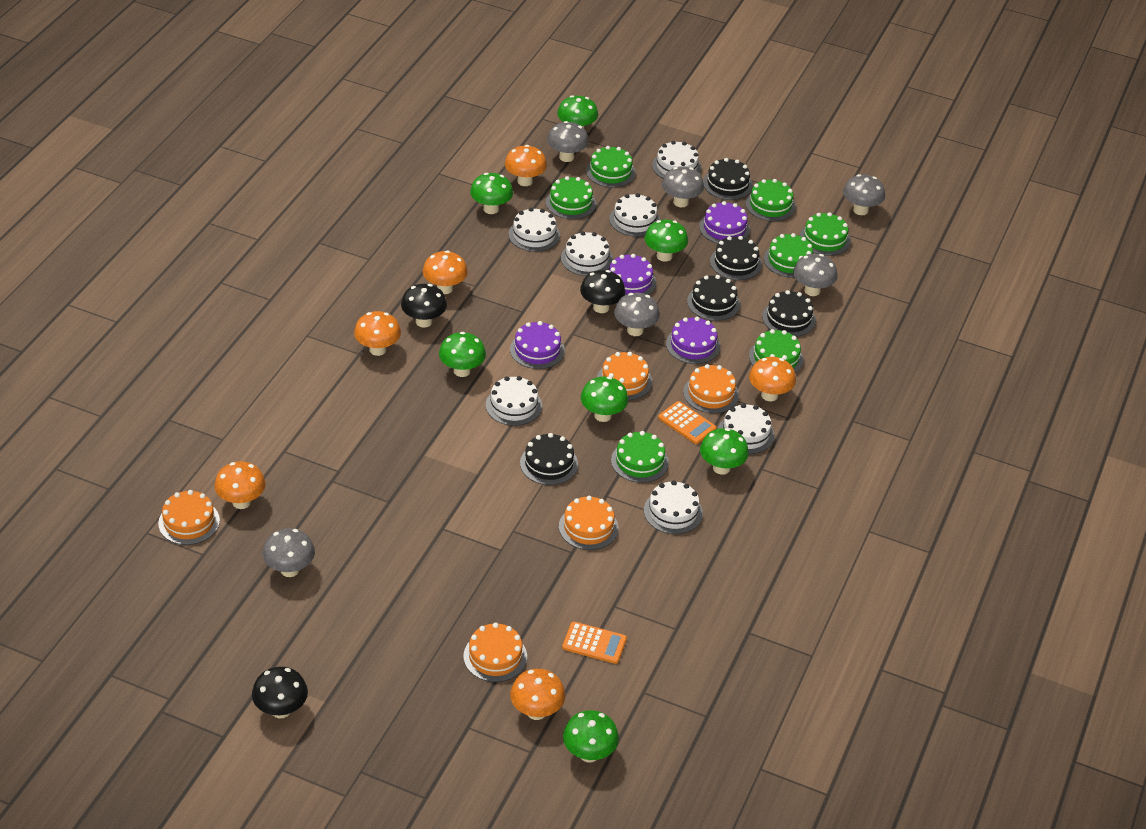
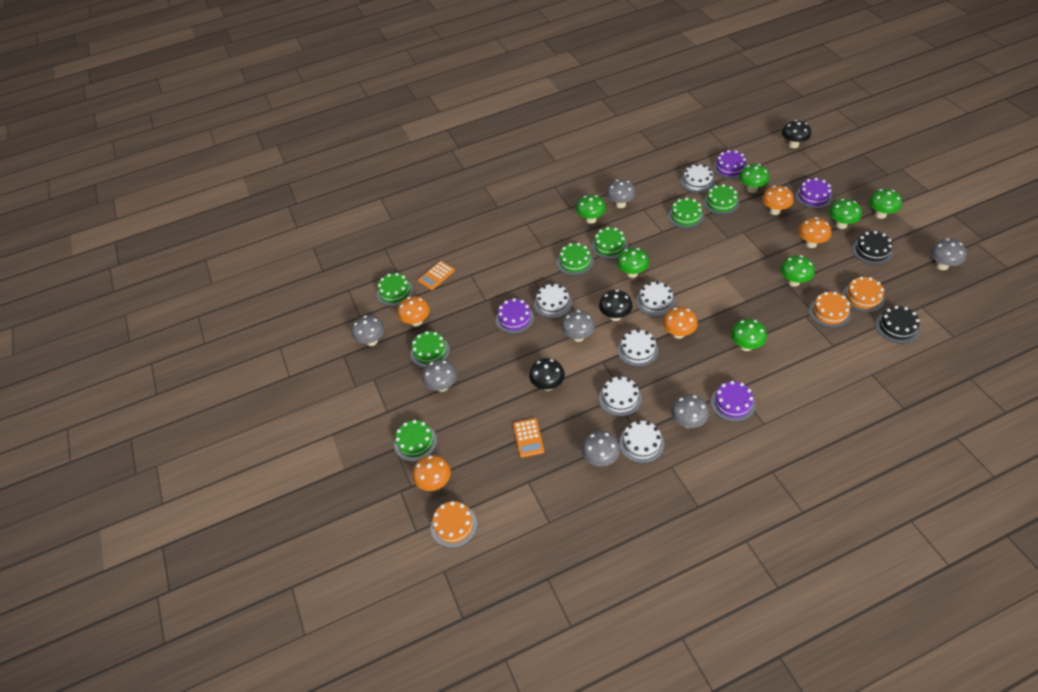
black cake: 5 -> 2
grey mushroom: 6 -> 7
orange cake: 5 -> 3
orange mushroom: 6 -> 5
white cake: 7 -> 6

